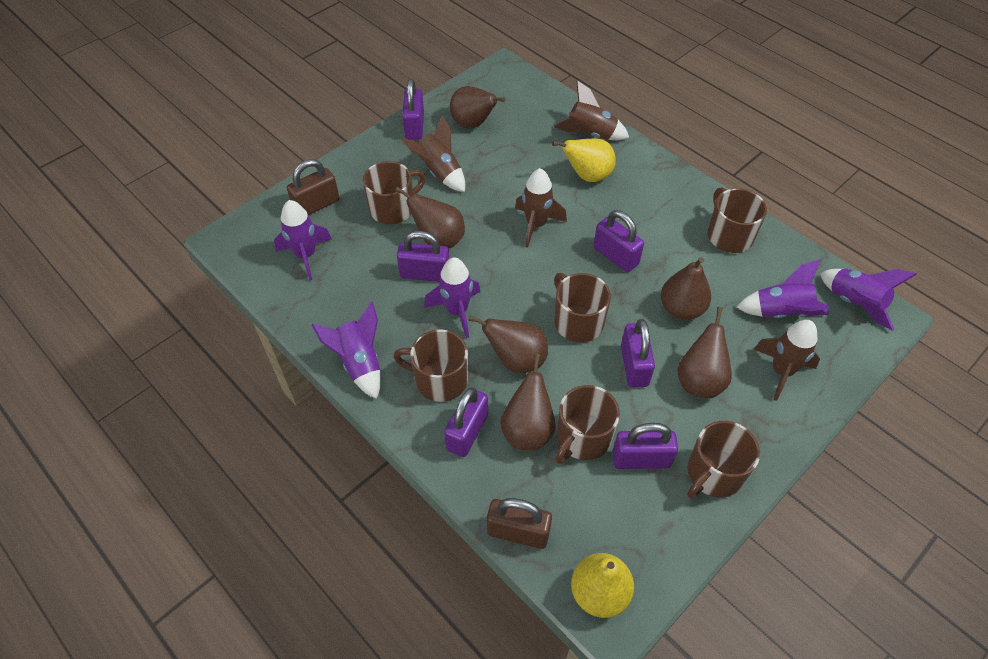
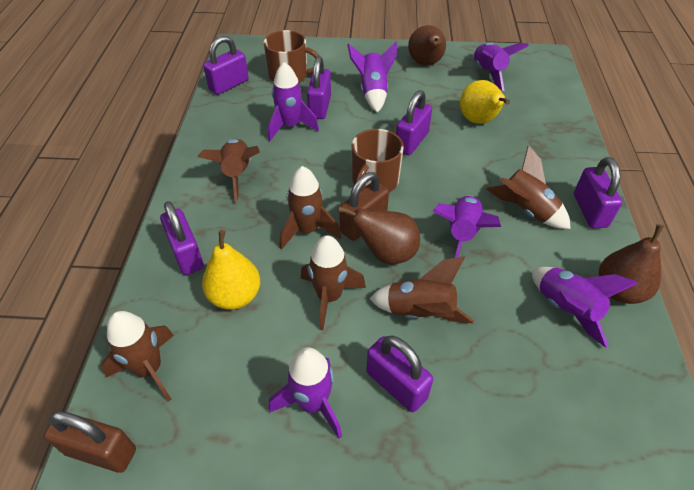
brown mug: 6 -> 2
brown pear: 6 -> 3
brown rocket: 4 -> 6
purple rocket: 5 -> 6

